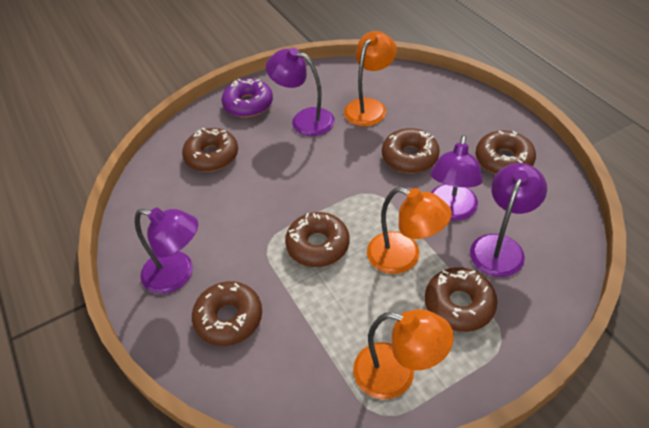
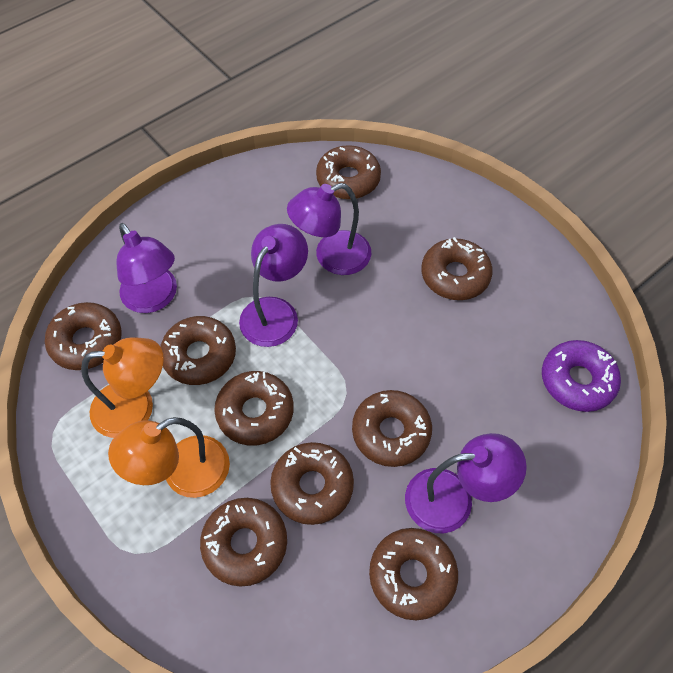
brown donut: 6 -> 9
orange lamp: 3 -> 2

